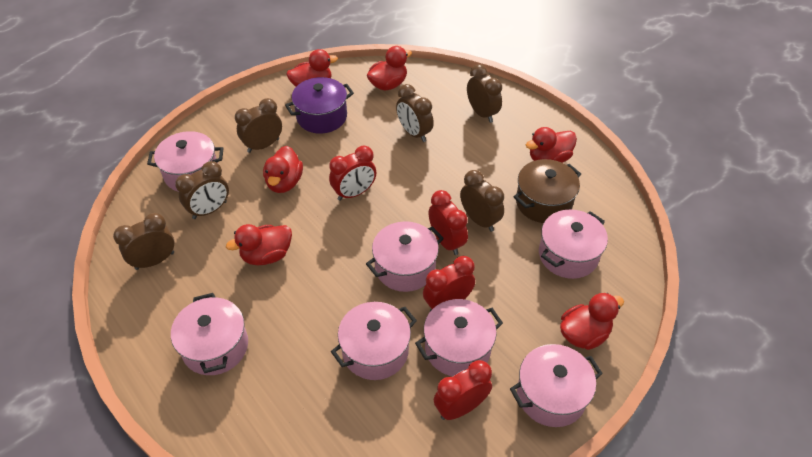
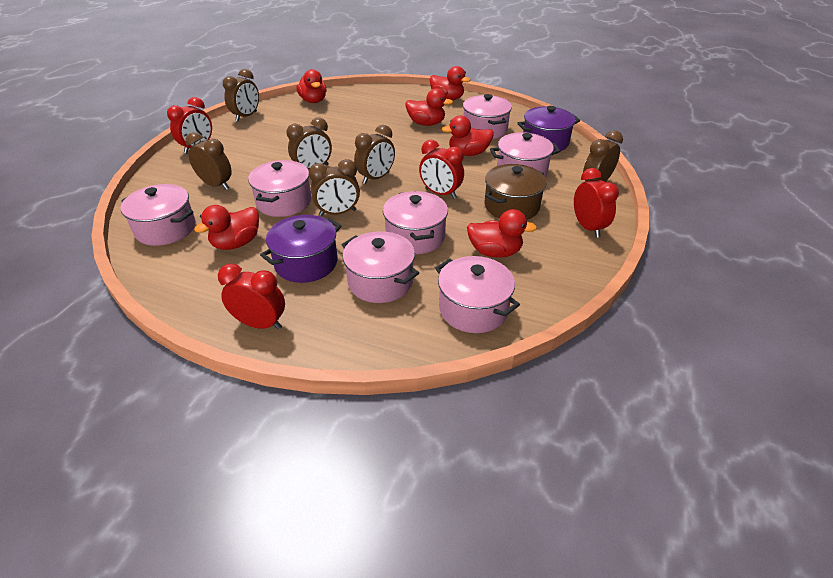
purple pot: 1 -> 2

